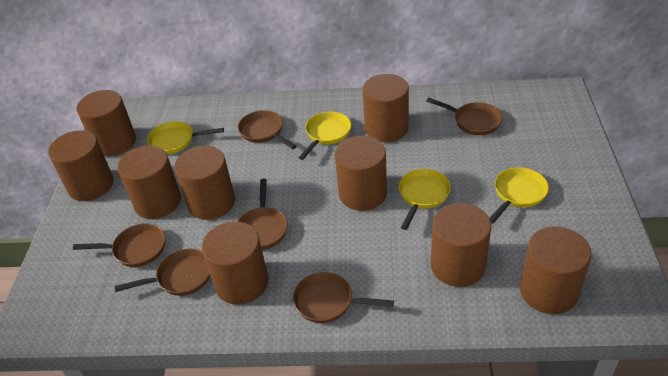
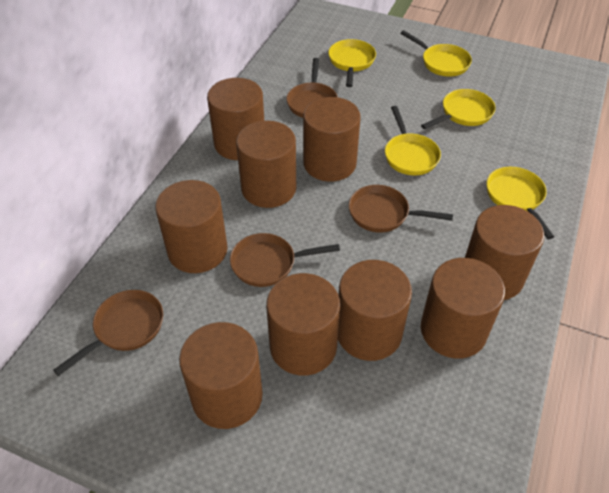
brown pan: 6 -> 4
yellow pan: 4 -> 5

